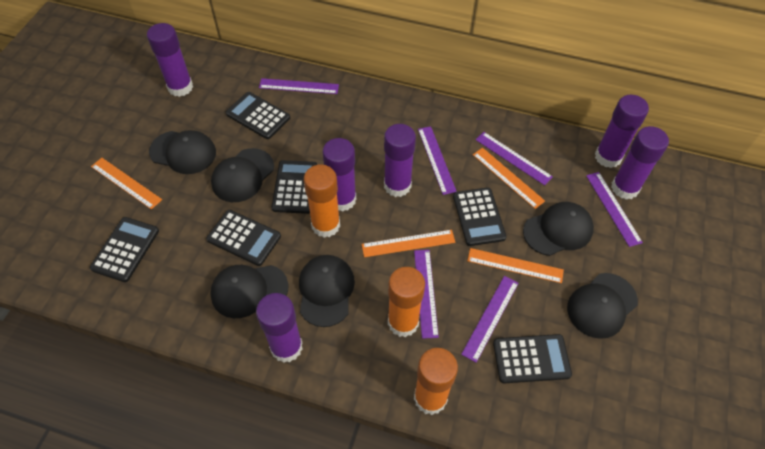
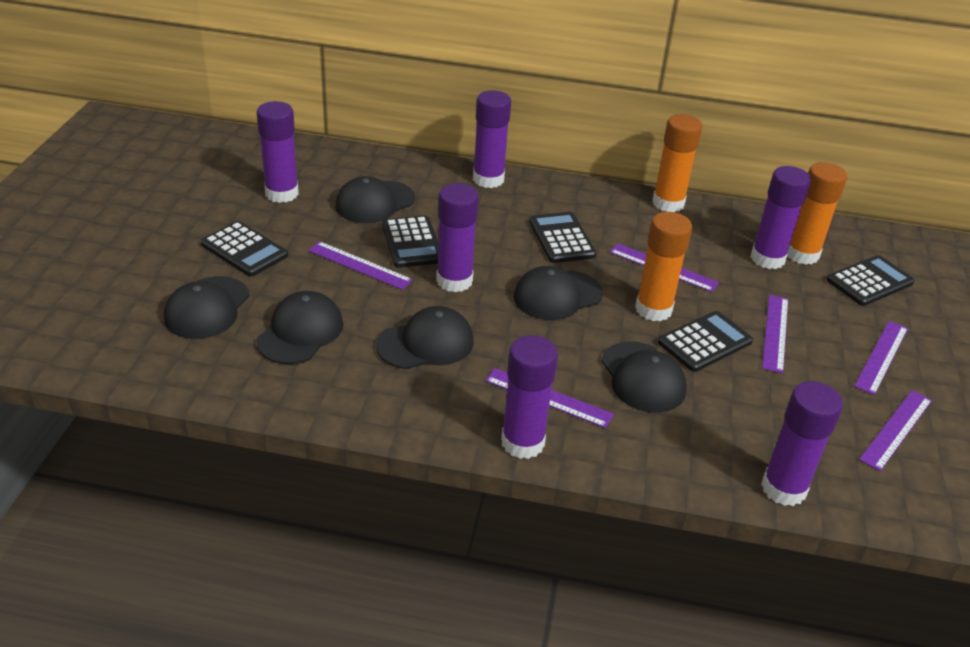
black calculator: 6 -> 5
orange ruler: 4 -> 0

